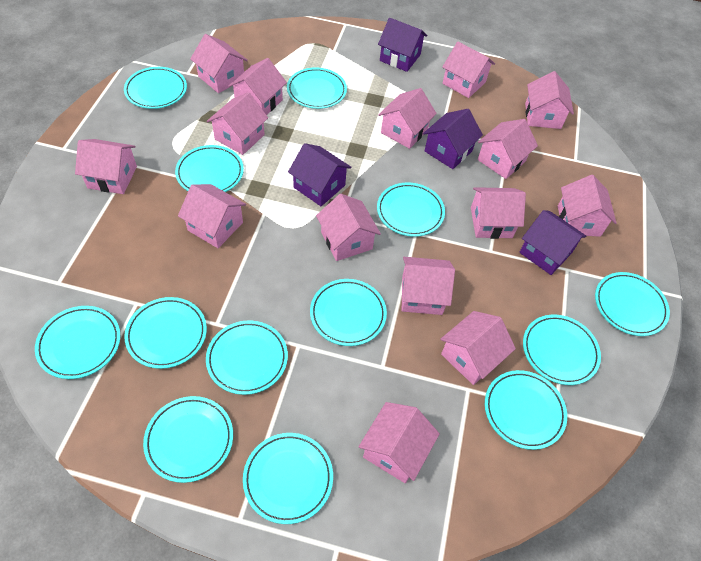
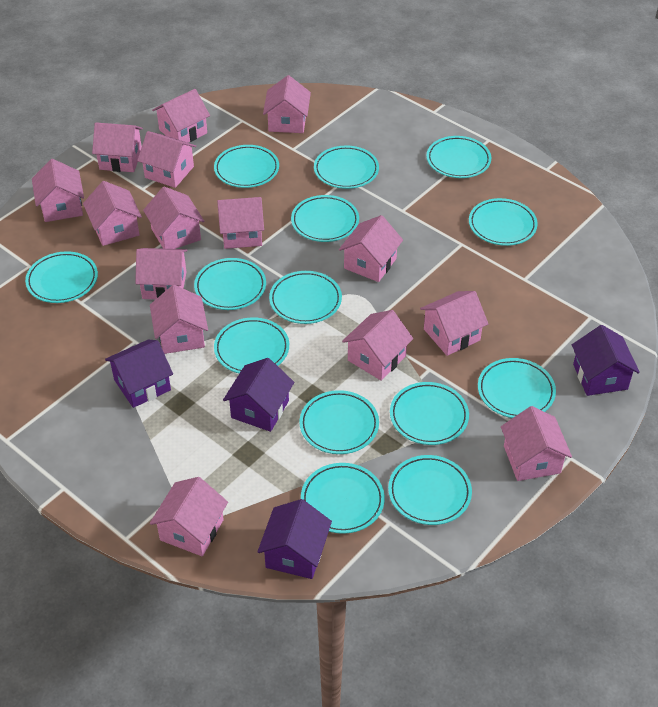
turquoise plate: 13 -> 14

